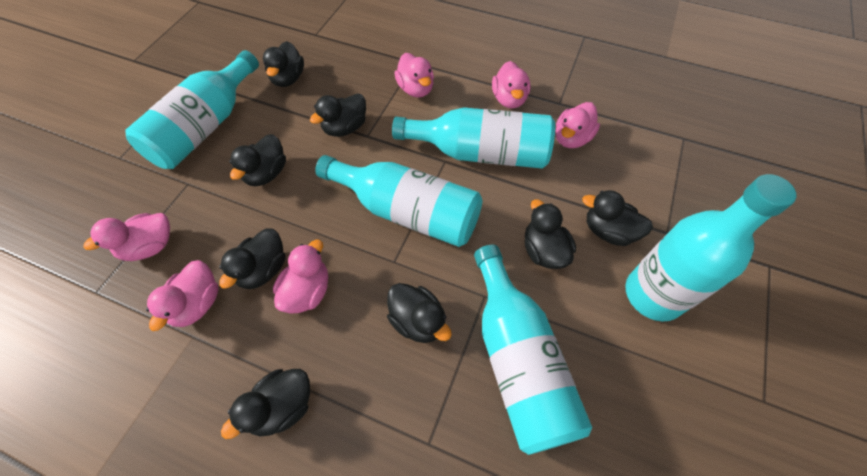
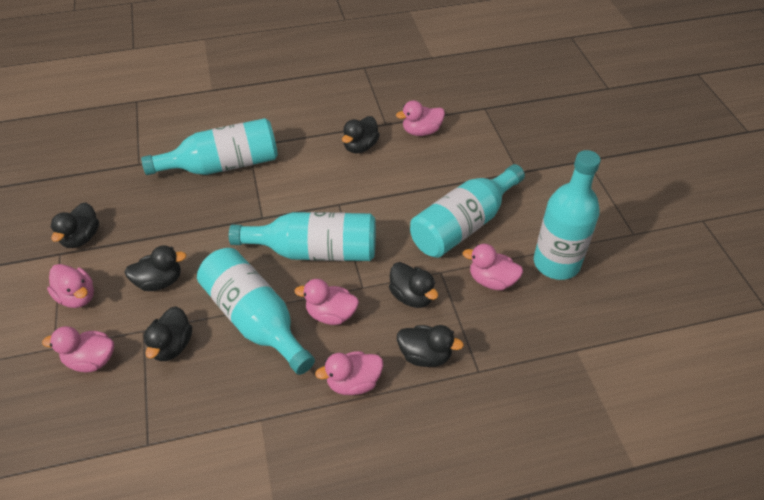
black duck: 8 -> 6

